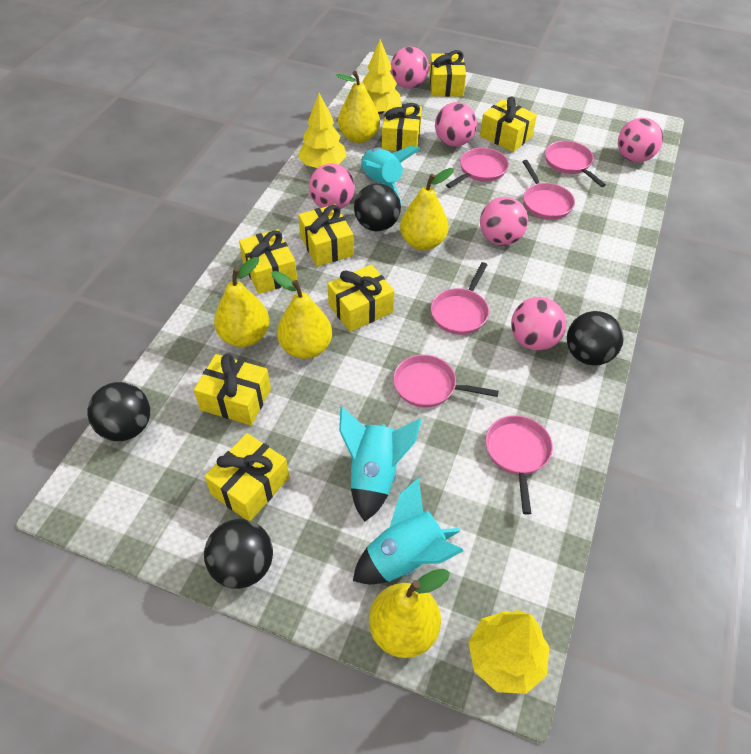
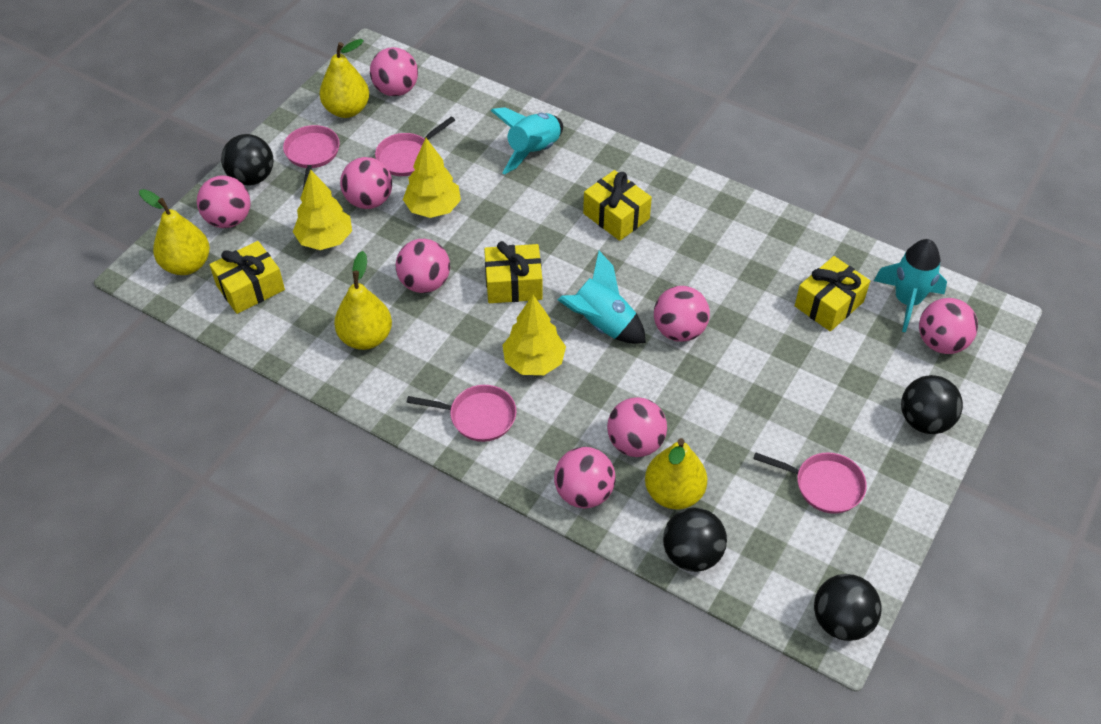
pink ball: 6 -> 8
pink pan: 6 -> 4
yellow gift: 8 -> 4
yellow pear: 5 -> 4

